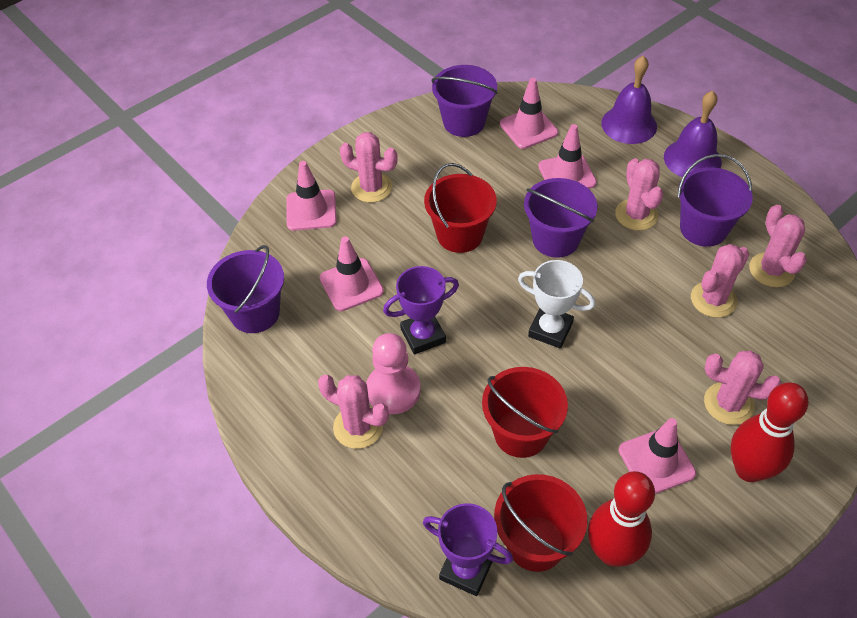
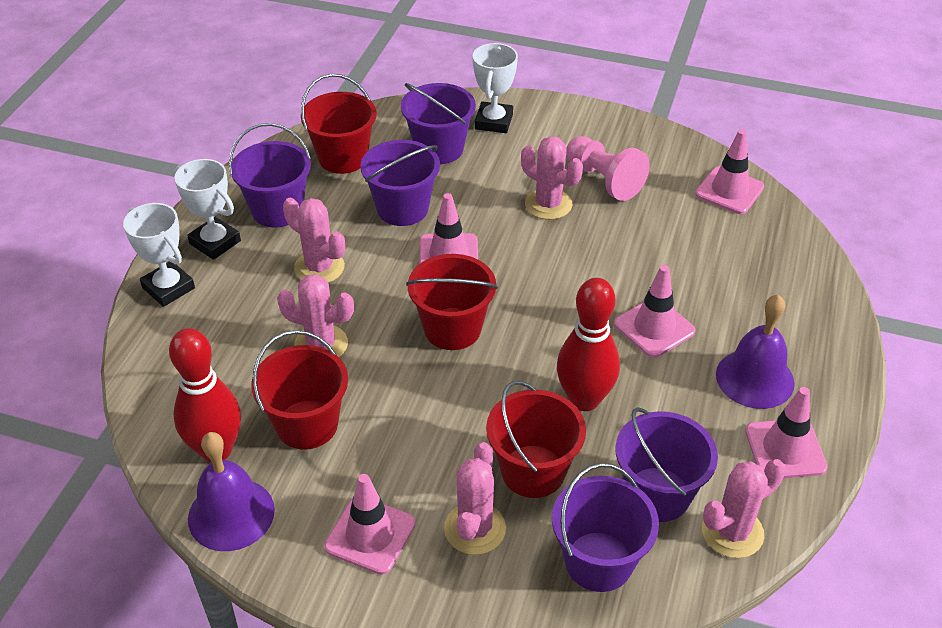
pink cactus: 6 -> 5
purple bucket: 4 -> 5
purple trophy: 2 -> 0
red bucket: 3 -> 4
white trophy: 1 -> 3

